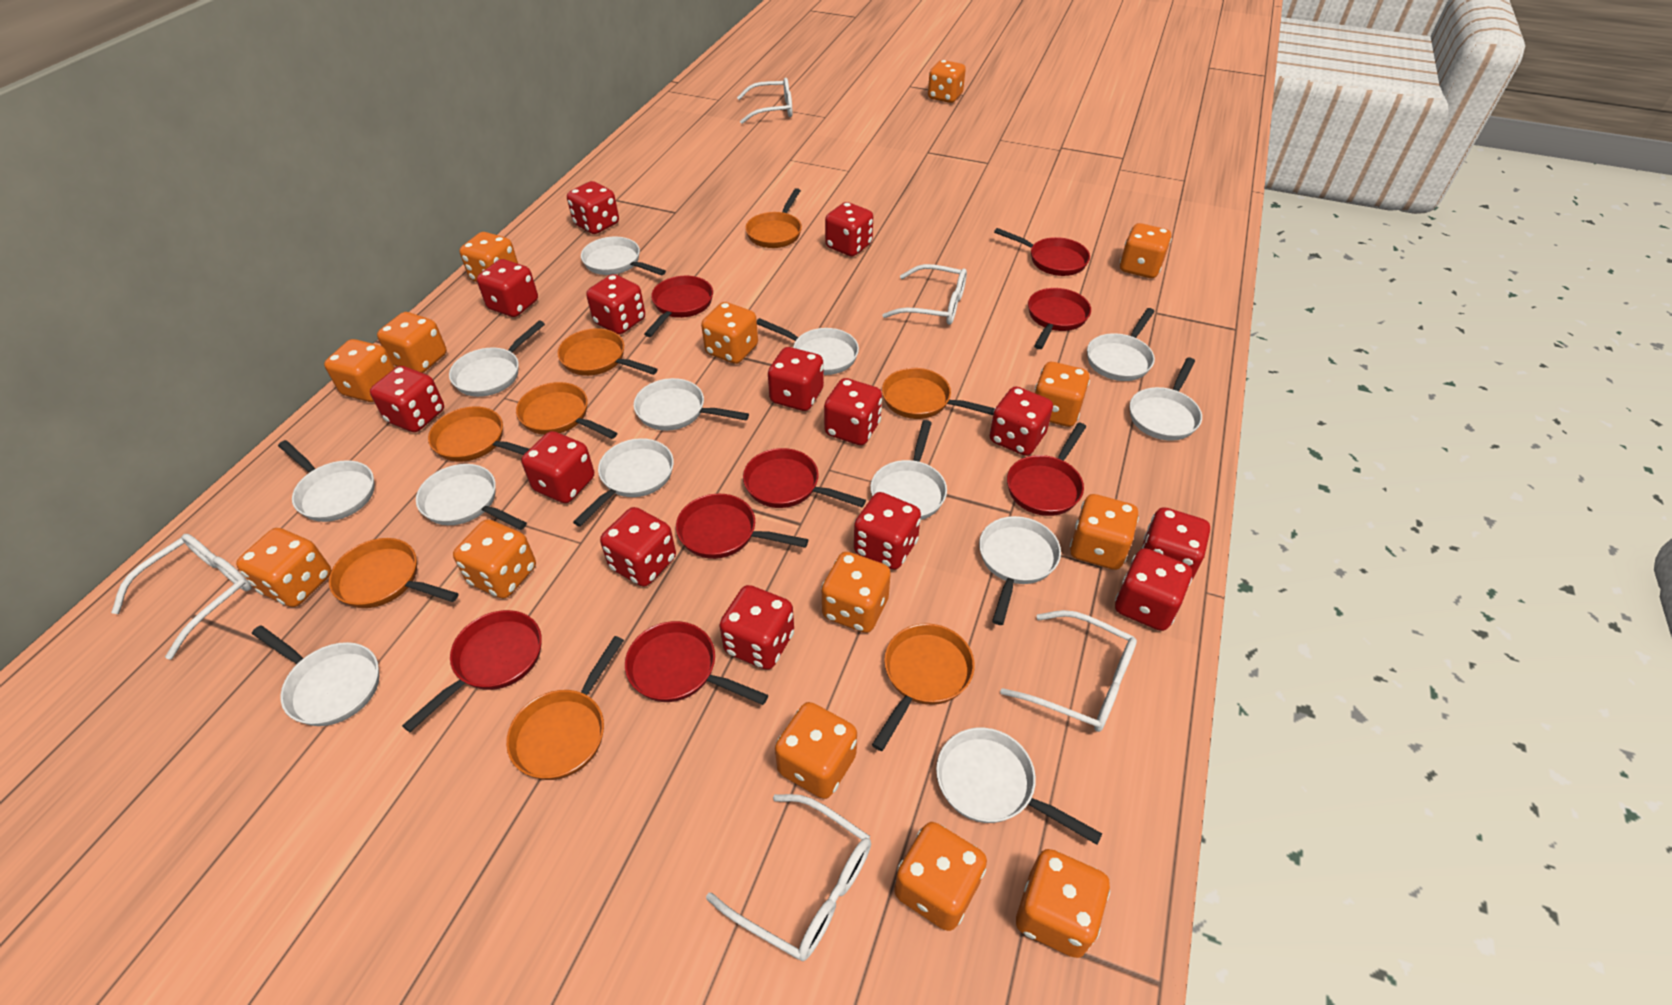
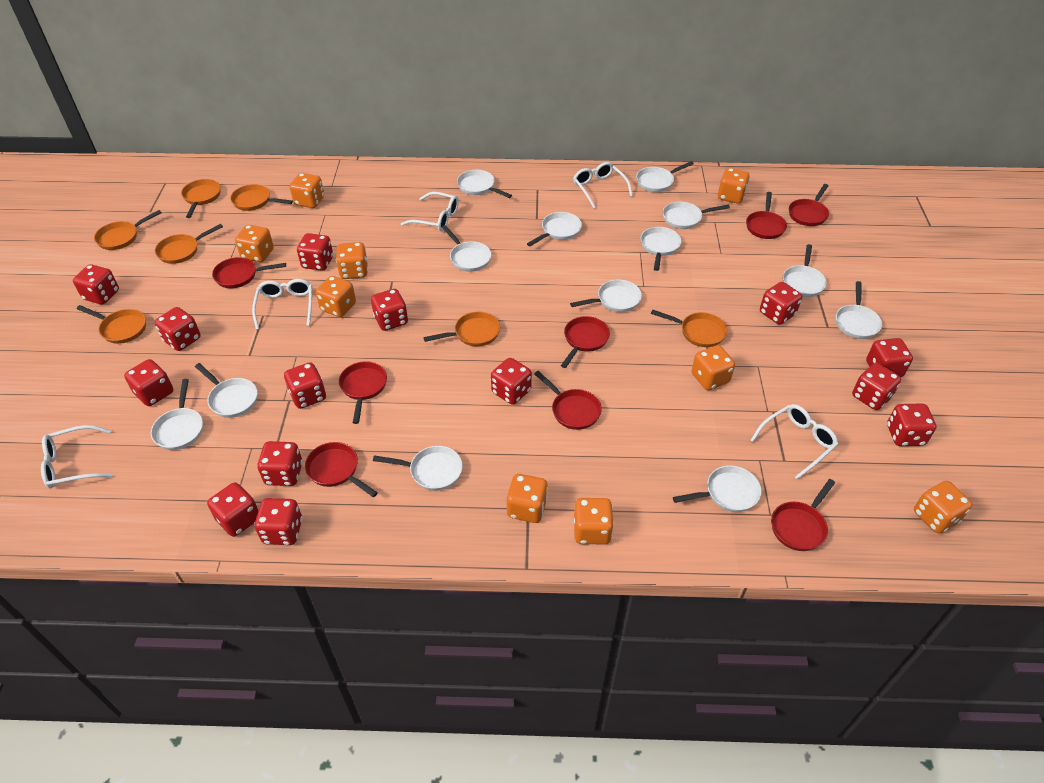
orange dice: 14 -> 9
orange pan: 8 -> 7

